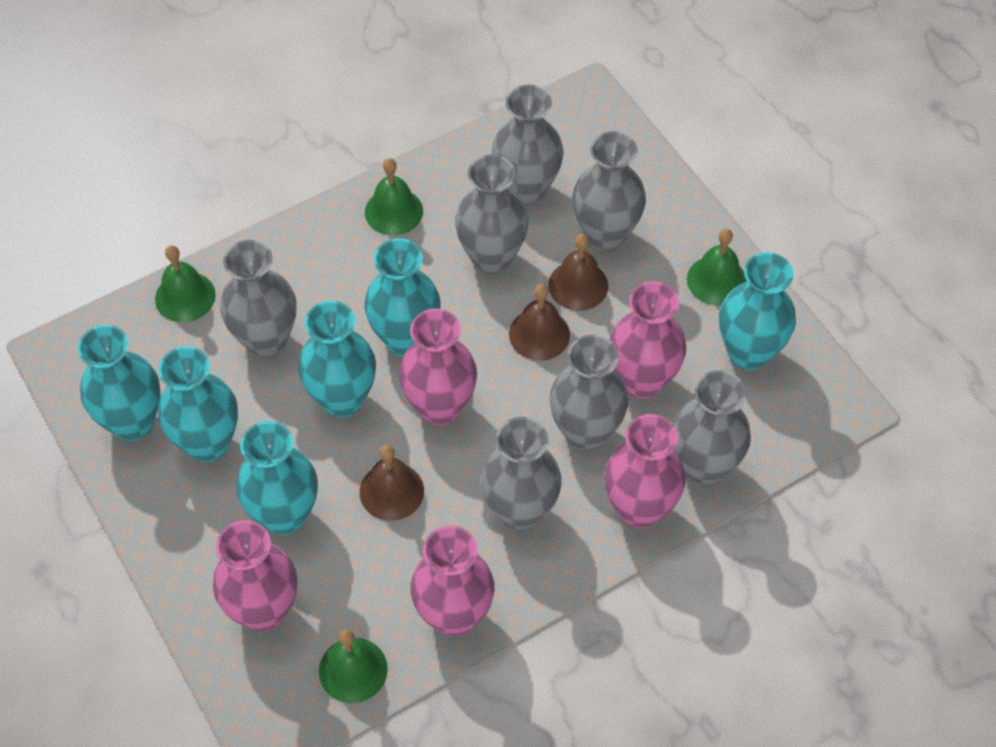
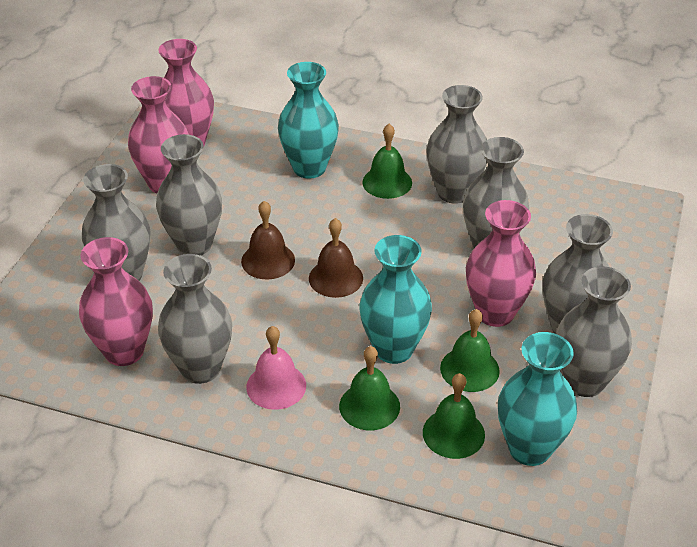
brown bell: 3 -> 2
pink bell: 0 -> 1
pink vase: 5 -> 4
turquoise vase: 6 -> 3

